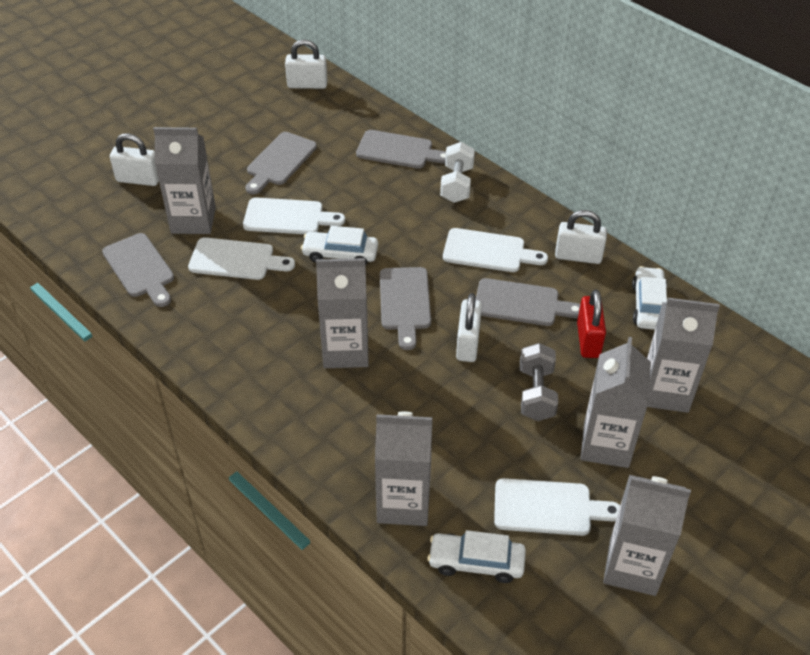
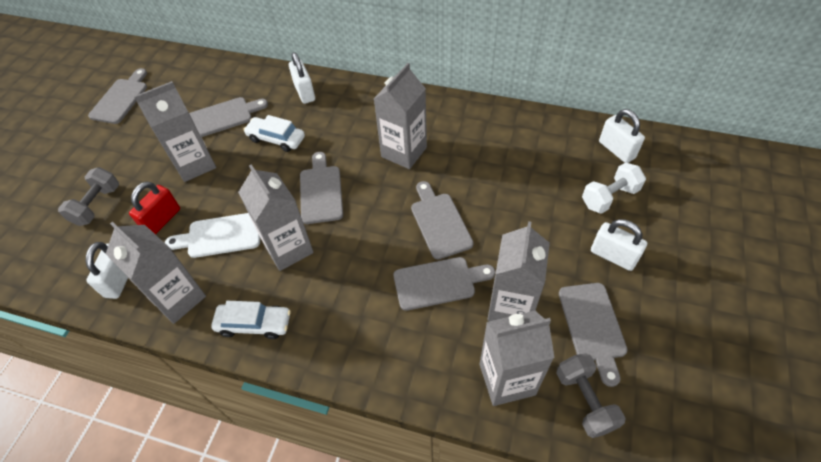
grey cutting board: 5 -> 6
grey dumbbell: 1 -> 2
white car: 3 -> 2
white cutting board: 4 -> 1

